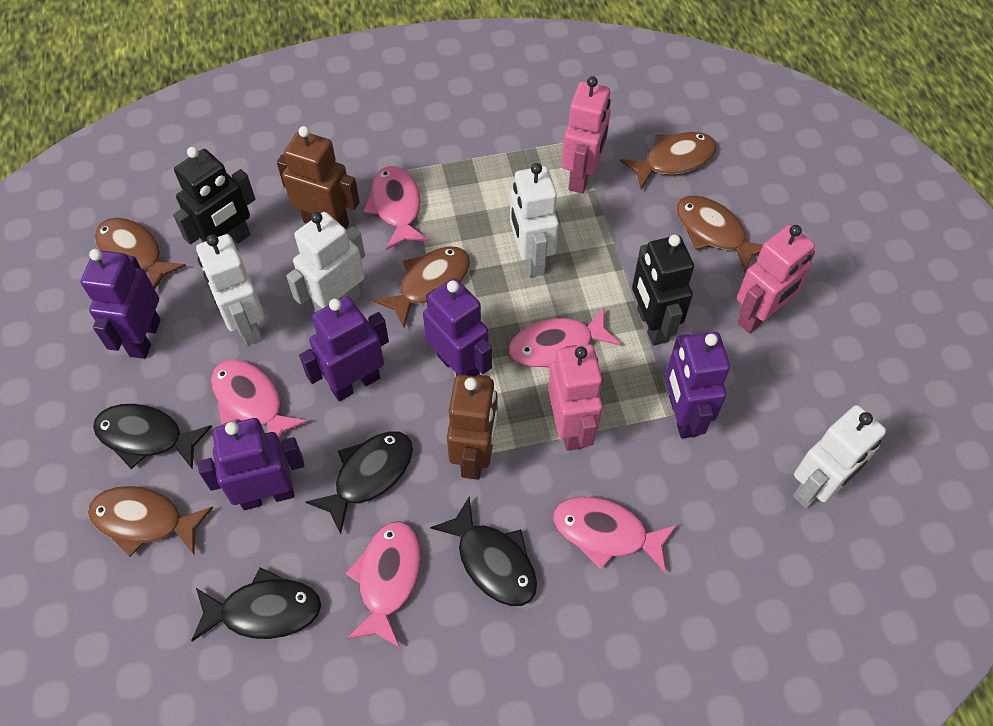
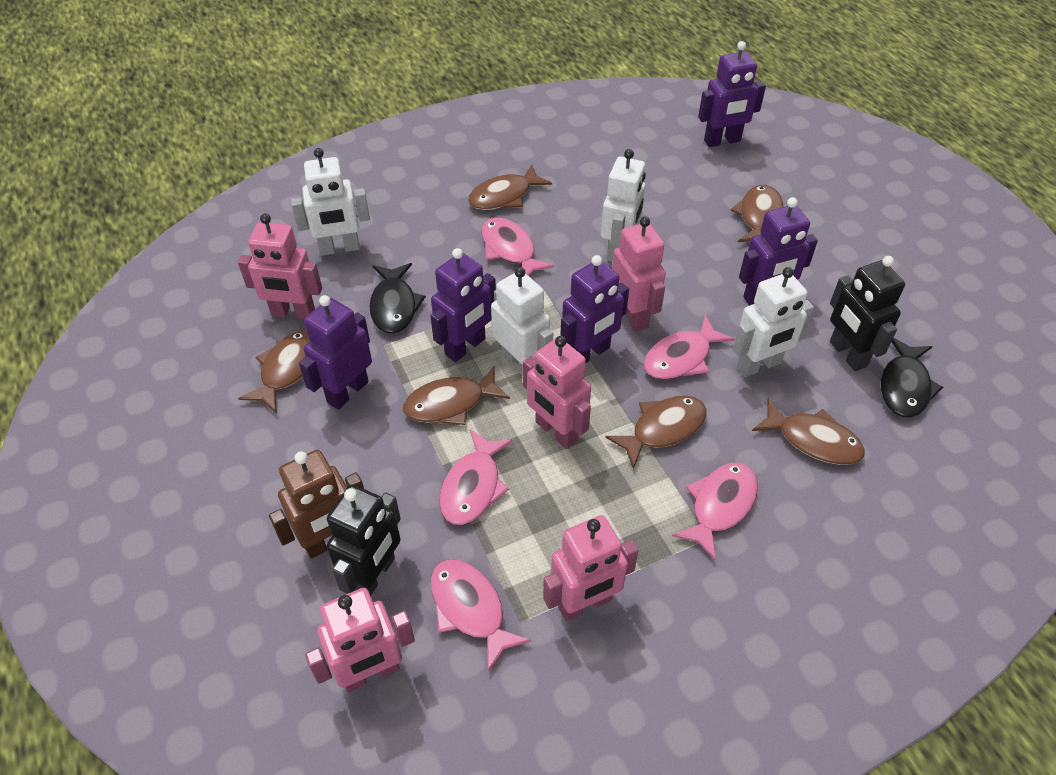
black fish: 4 -> 2
brown fish: 5 -> 6
brown robot: 2 -> 1
pink robot: 3 -> 5

